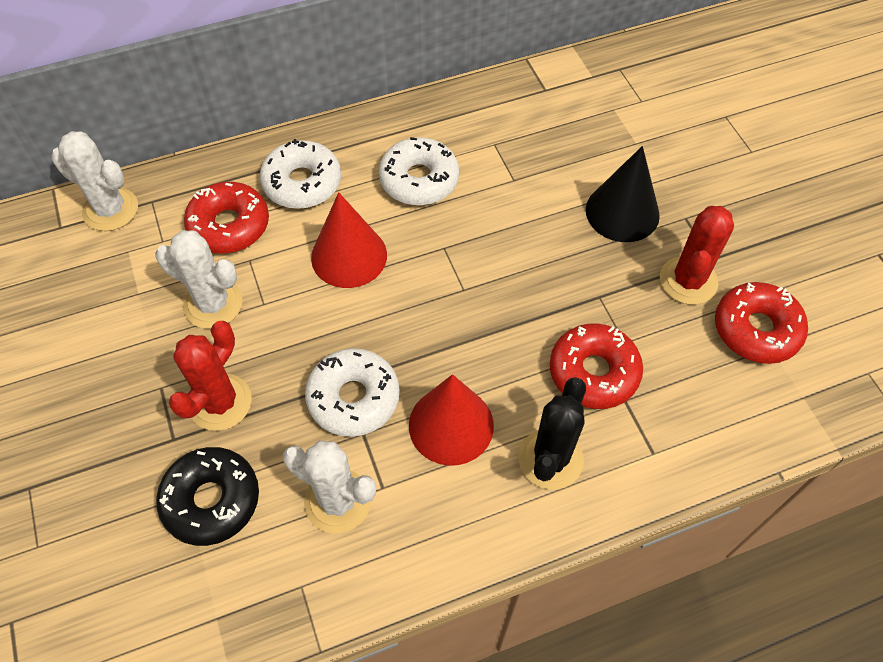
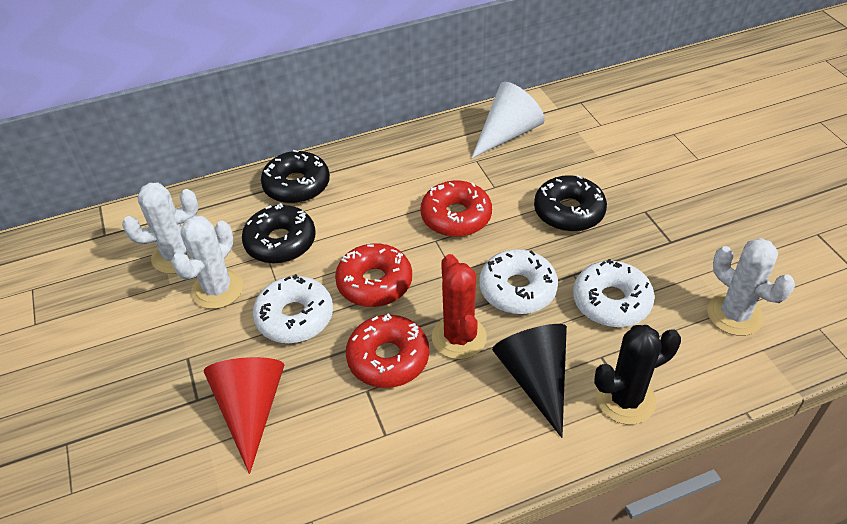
black donut: 1 -> 3
red cactus: 2 -> 1
red cone: 2 -> 1
white cone: 0 -> 1

